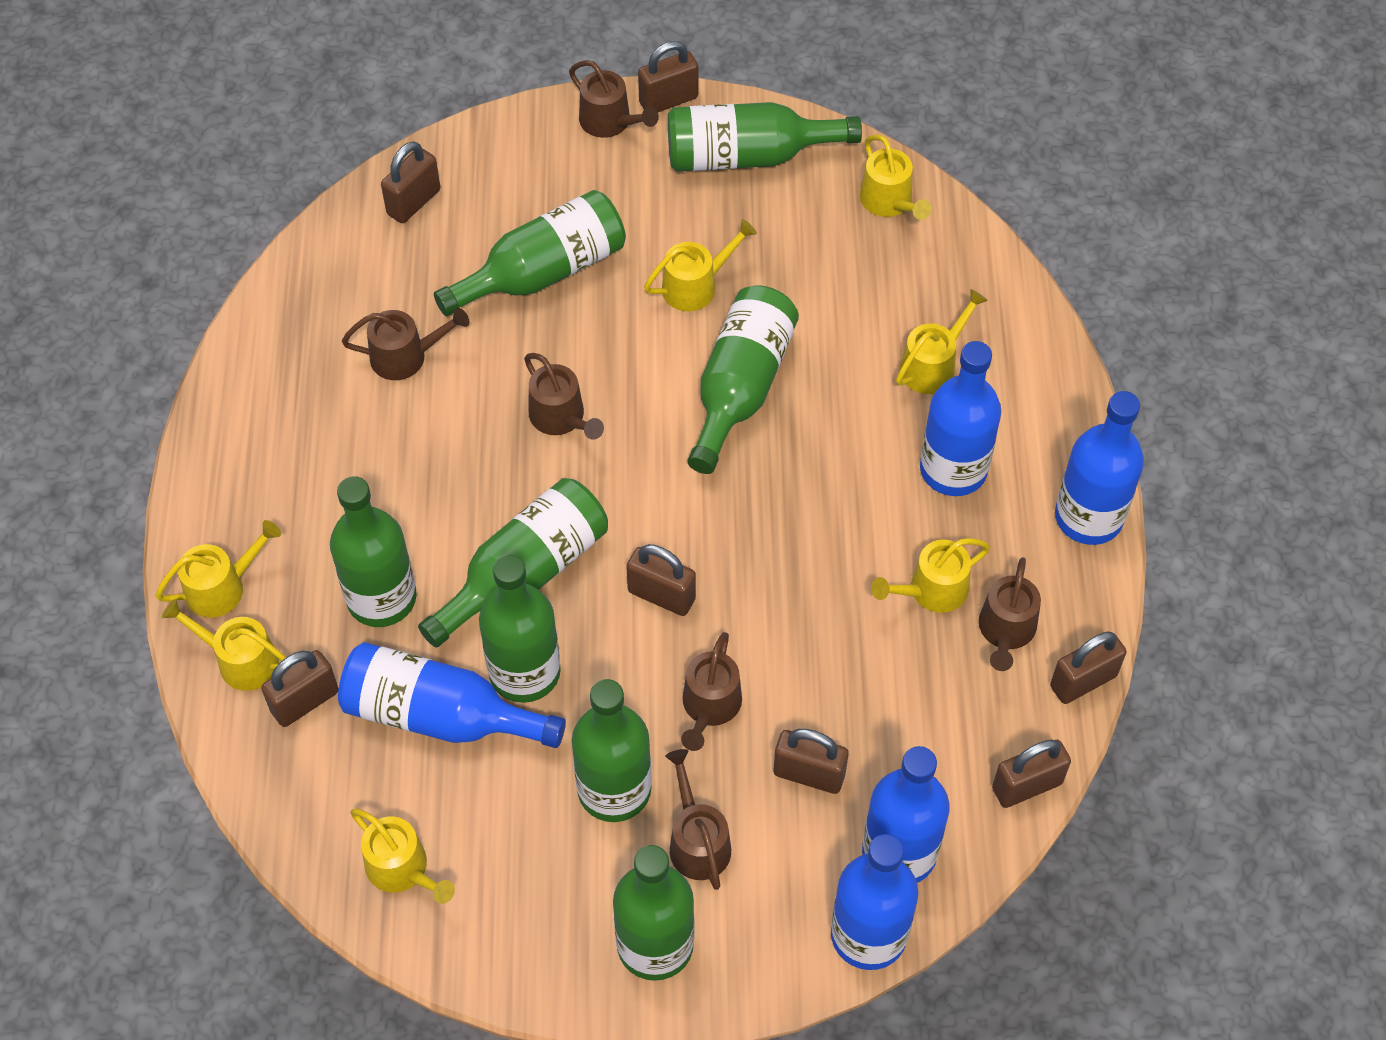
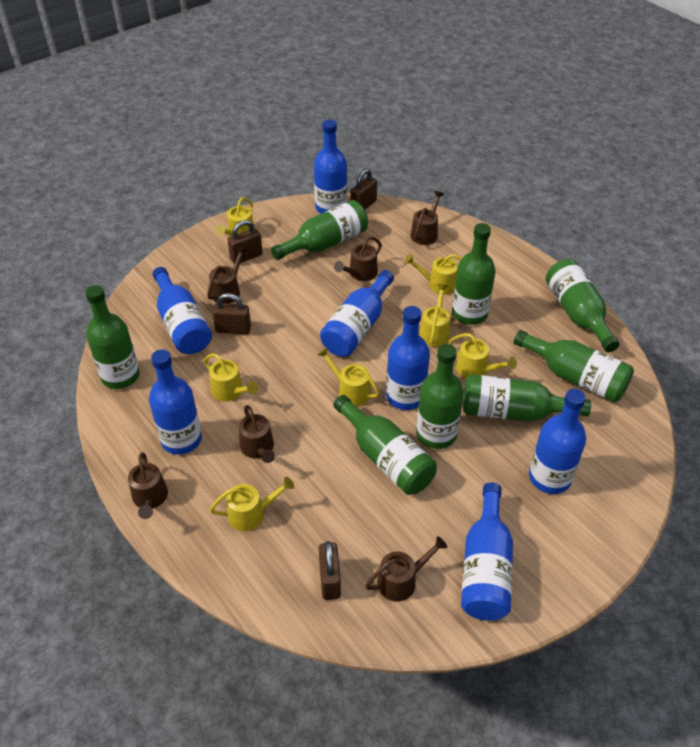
blue bottle: 5 -> 7
brown padlock: 7 -> 4

